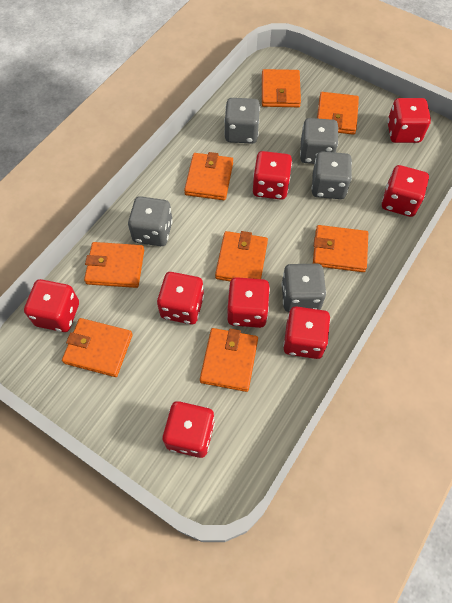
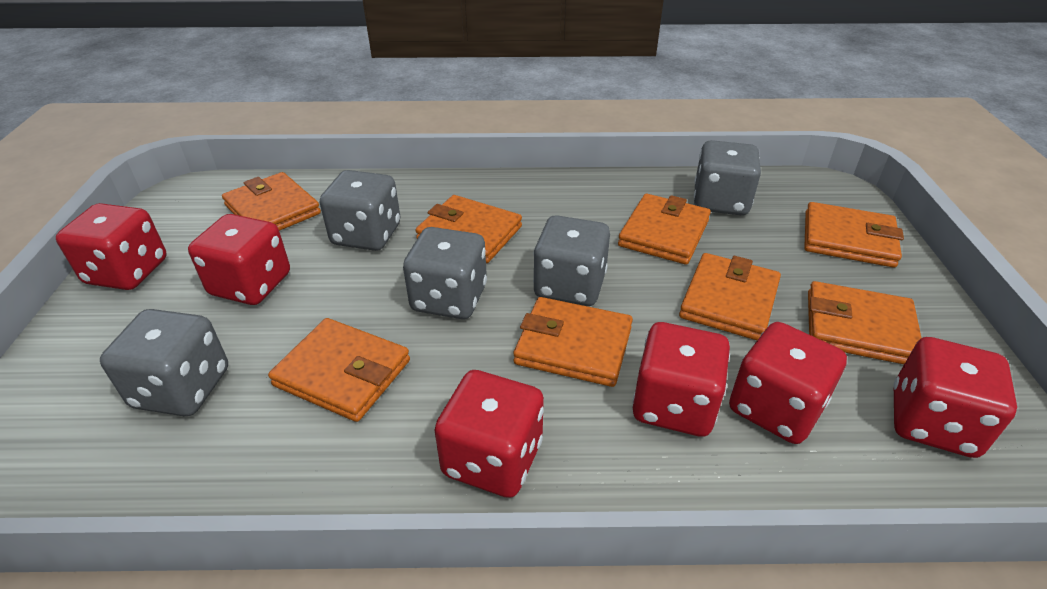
red dice: 8 -> 6

